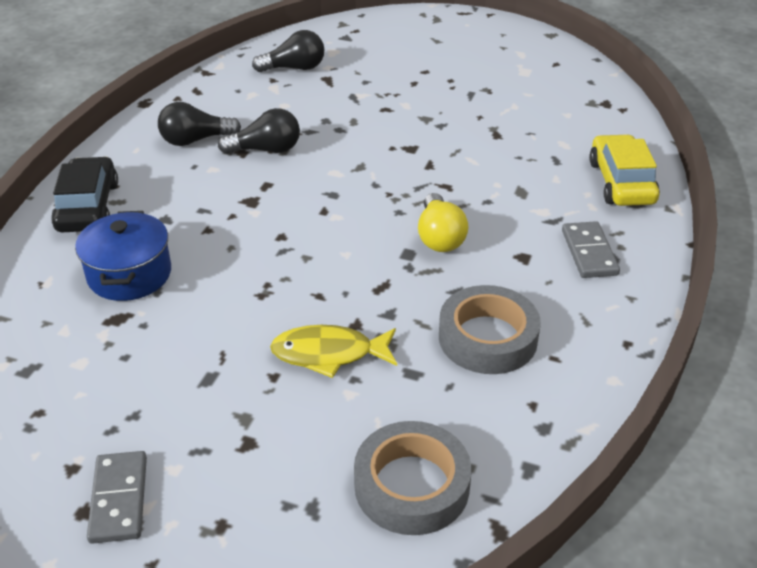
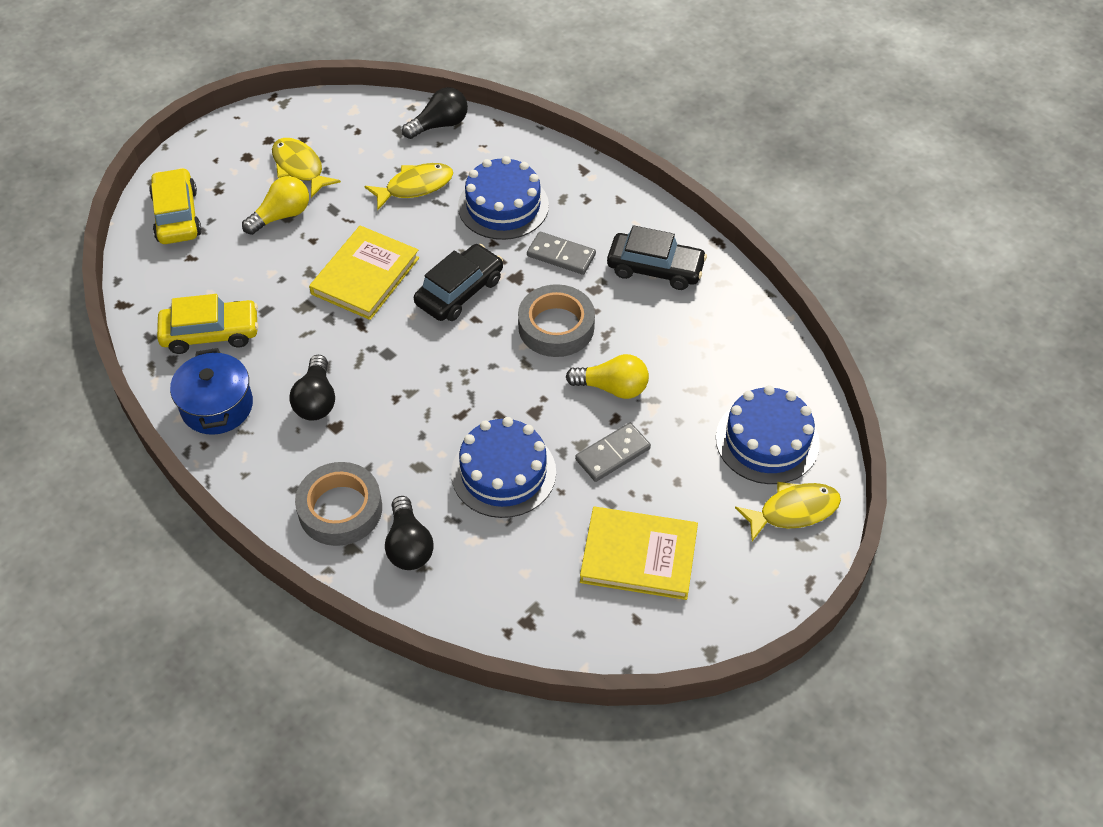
black car: 1 -> 2
blue cake: 0 -> 3
yellow book: 0 -> 2
yellow car: 1 -> 2
yellow fish: 1 -> 3
yellow light bulb: 1 -> 2

